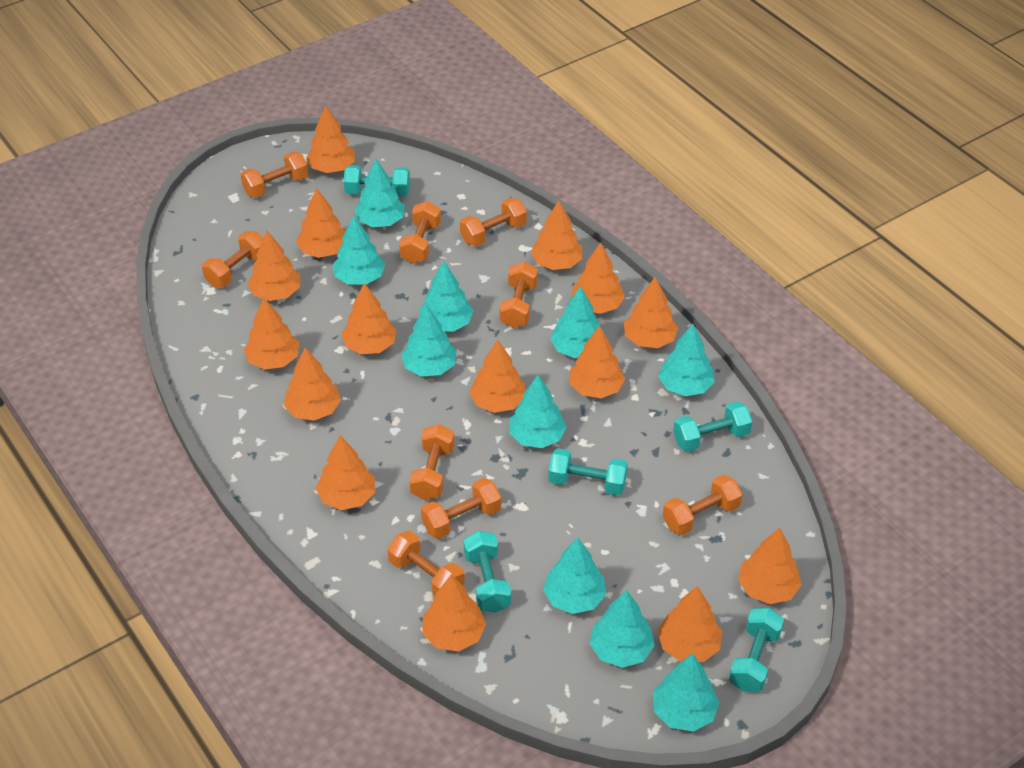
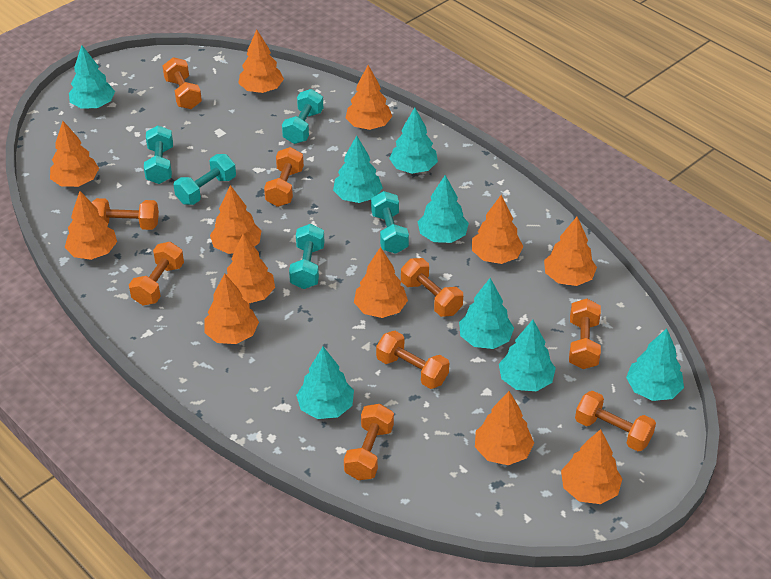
orange tree: 15 -> 12
turquoise tree: 10 -> 8

